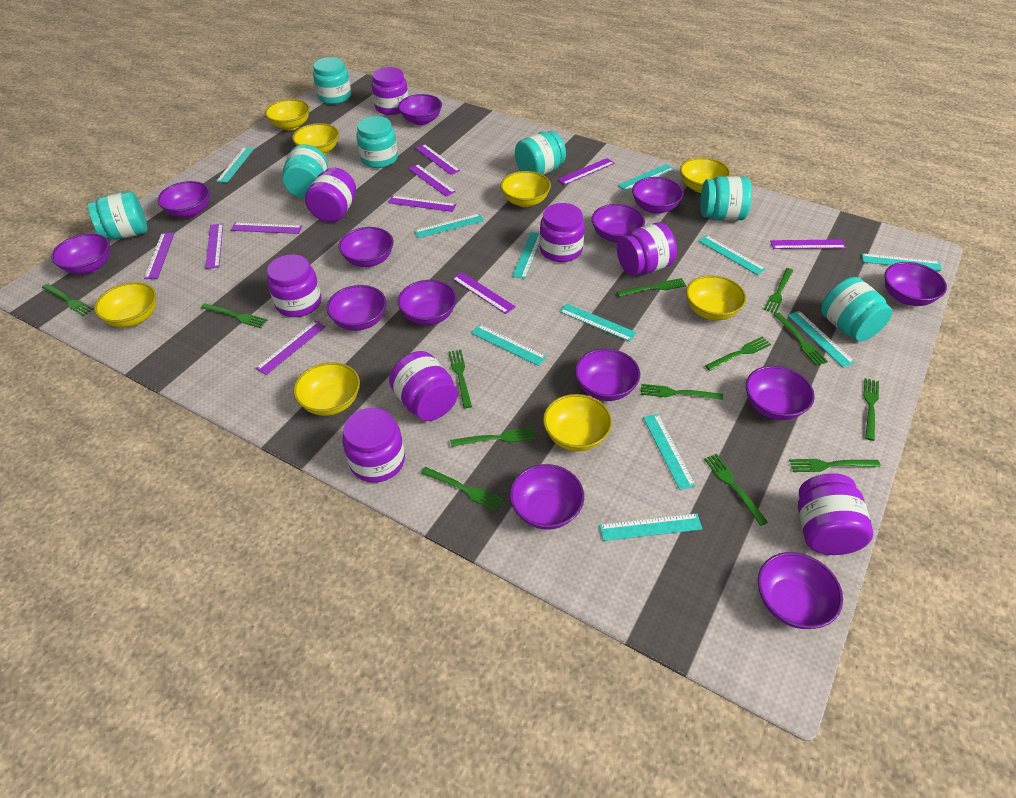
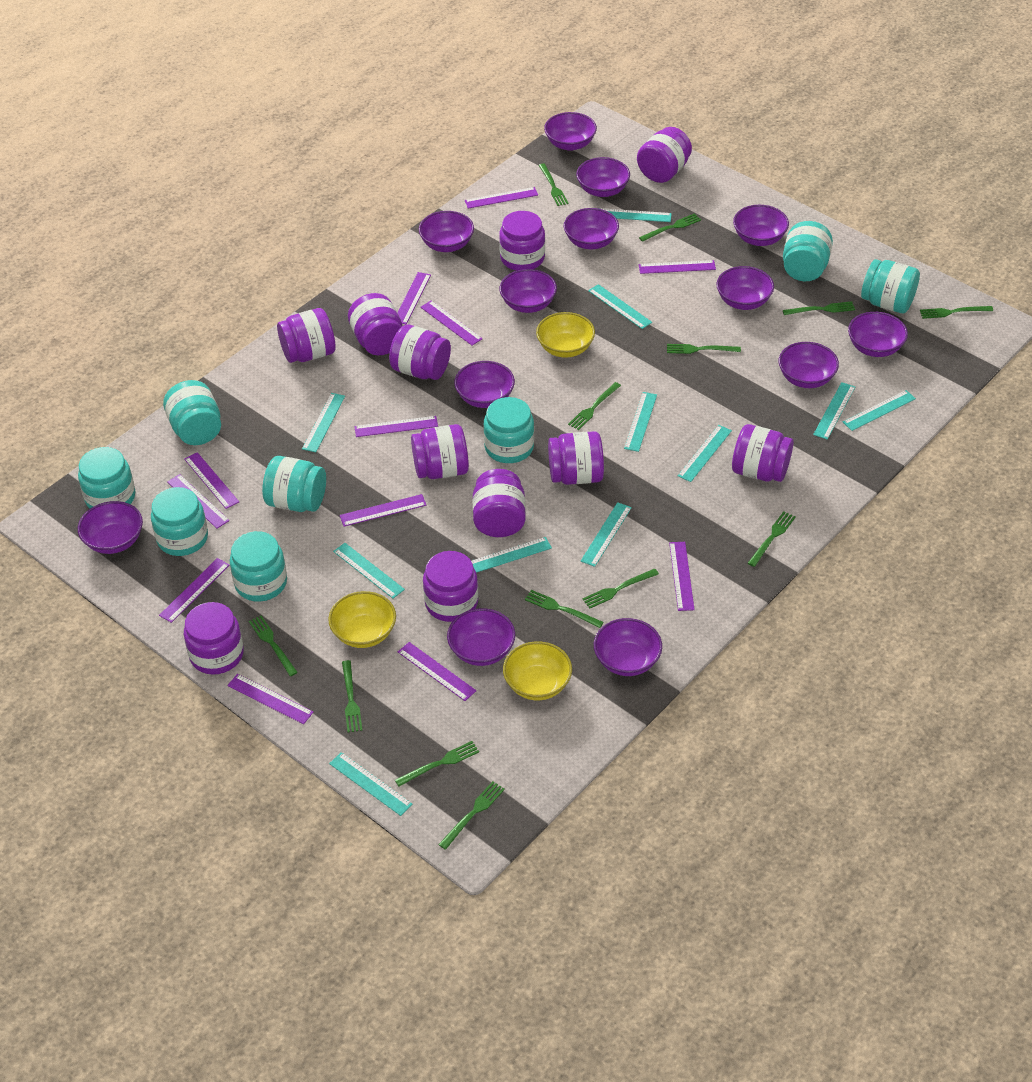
purple jar: 8 -> 11
purple ruler: 10 -> 12
turquoise jar: 7 -> 8
yellow bowl: 8 -> 3

